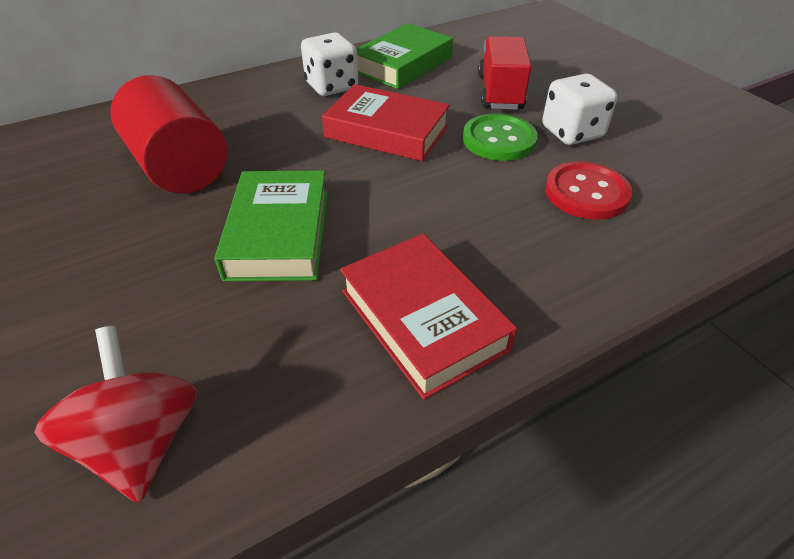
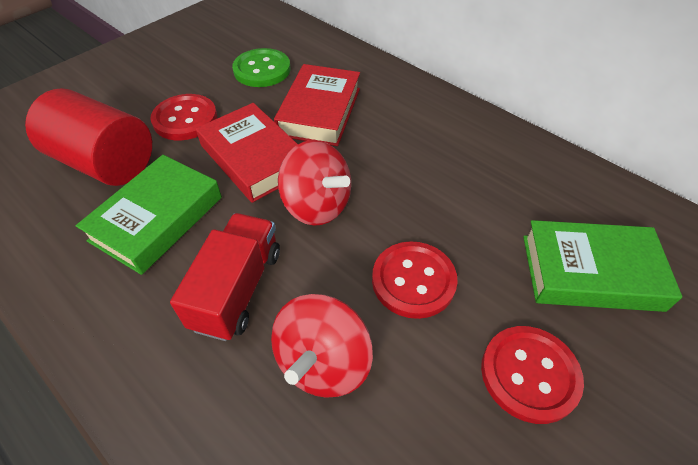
red button: 1 -> 3
red spinning top: 1 -> 2
white dice: 2 -> 0

